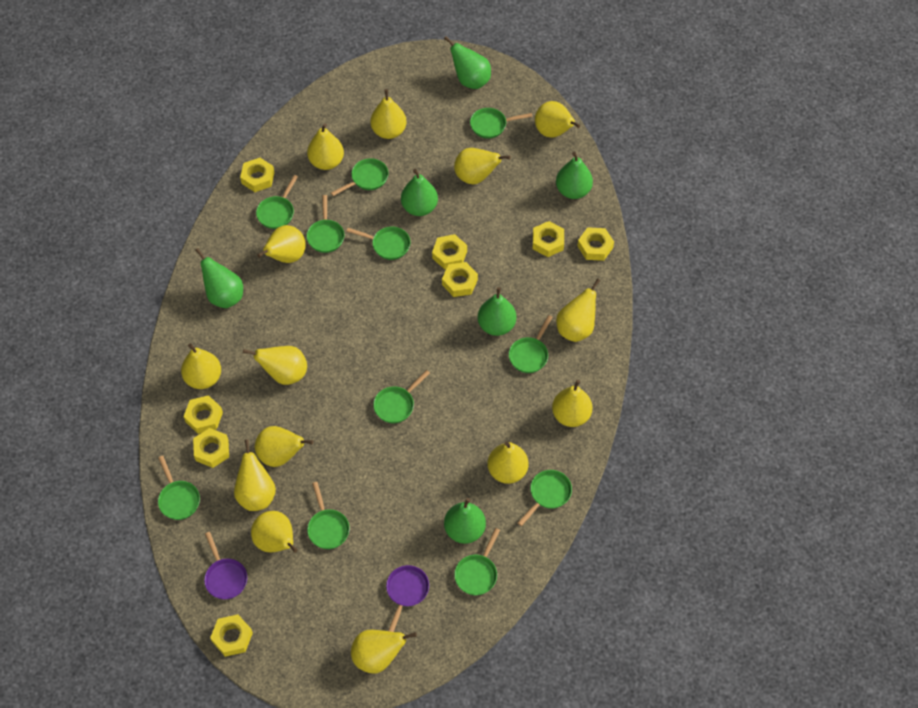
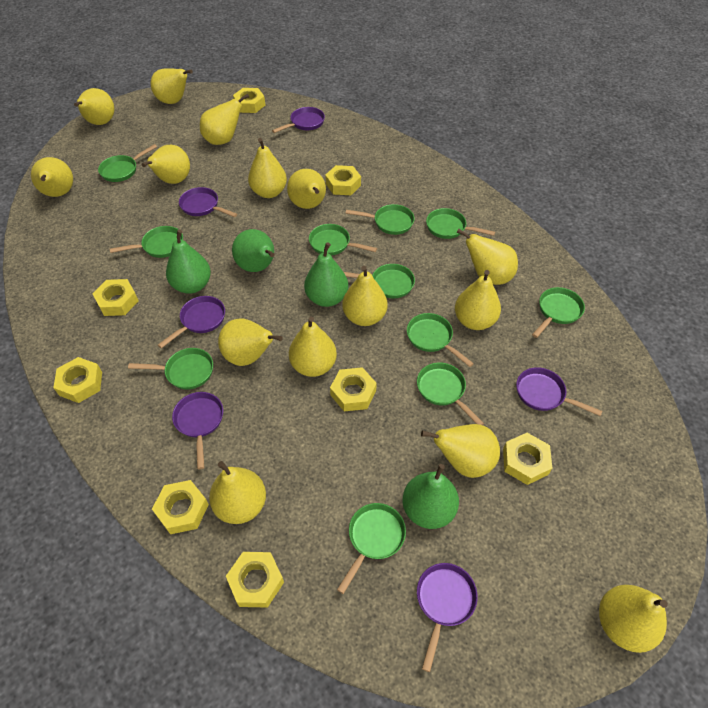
green pear: 6 -> 4
purple pan: 2 -> 6
yellow pear: 14 -> 15

